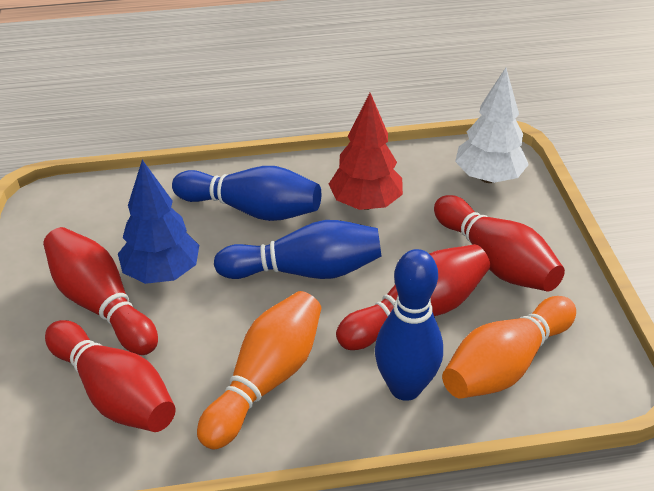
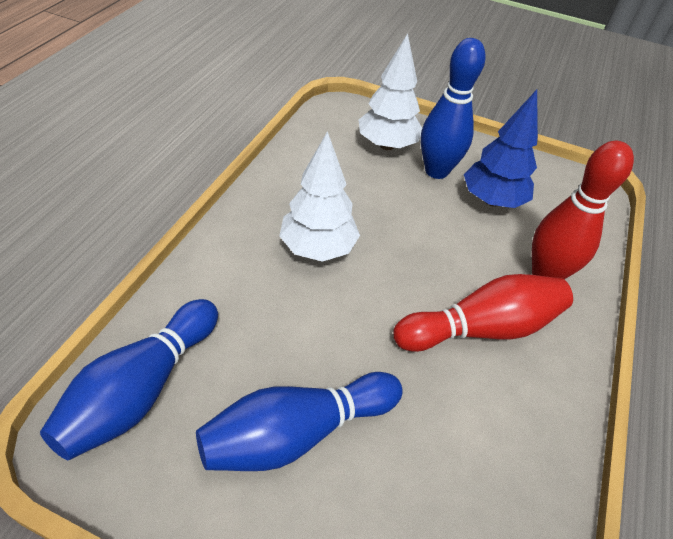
orange bowling pin: 2 -> 0
red bowling pin: 4 -> 2
red tree: 1 -> 0
white tree: 1 -> 2

